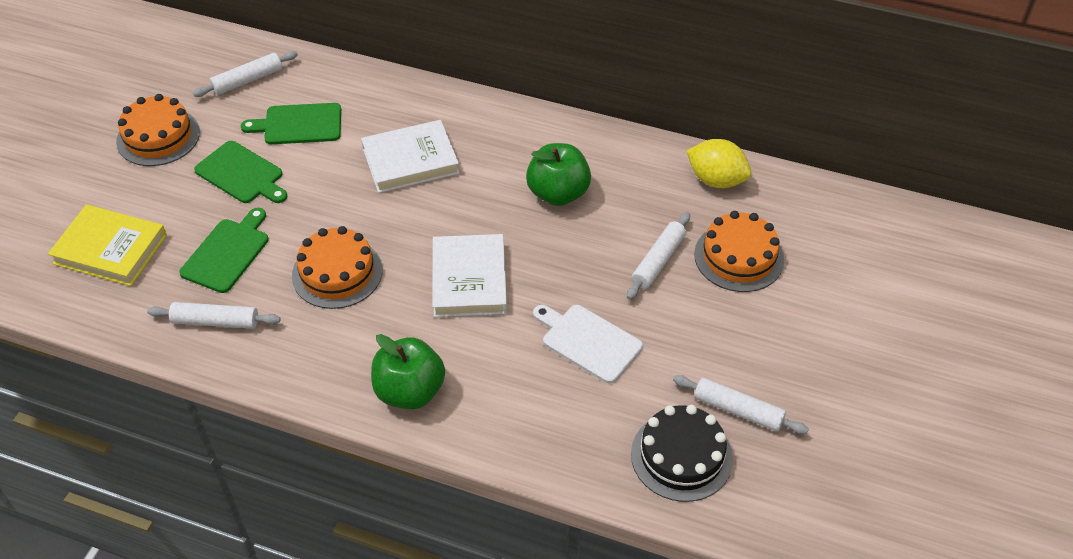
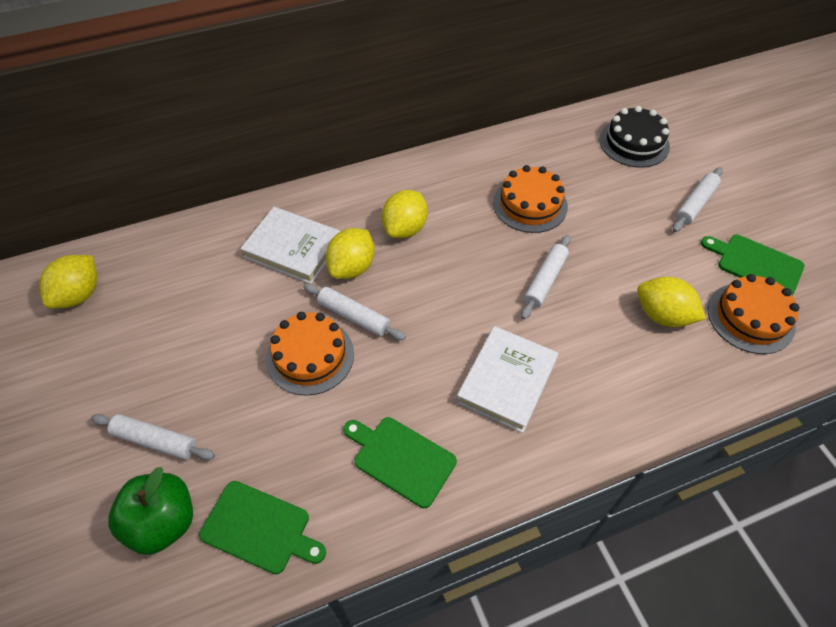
green apple: 2 -> 1
white cutting board: 1 -> 0
yellow book: 1 -> 0
yellow lemon: 1 -> 4

